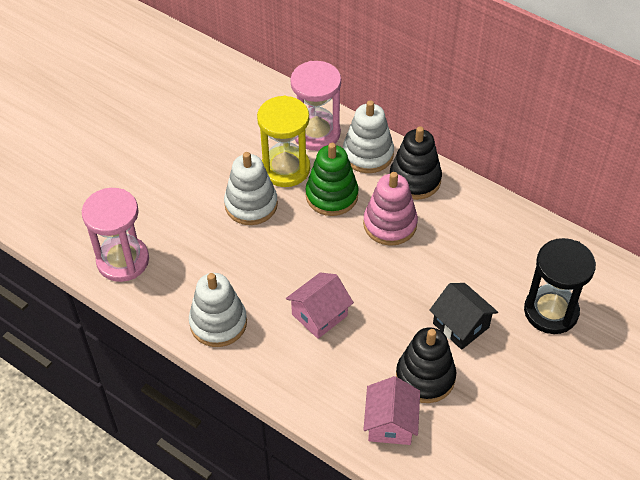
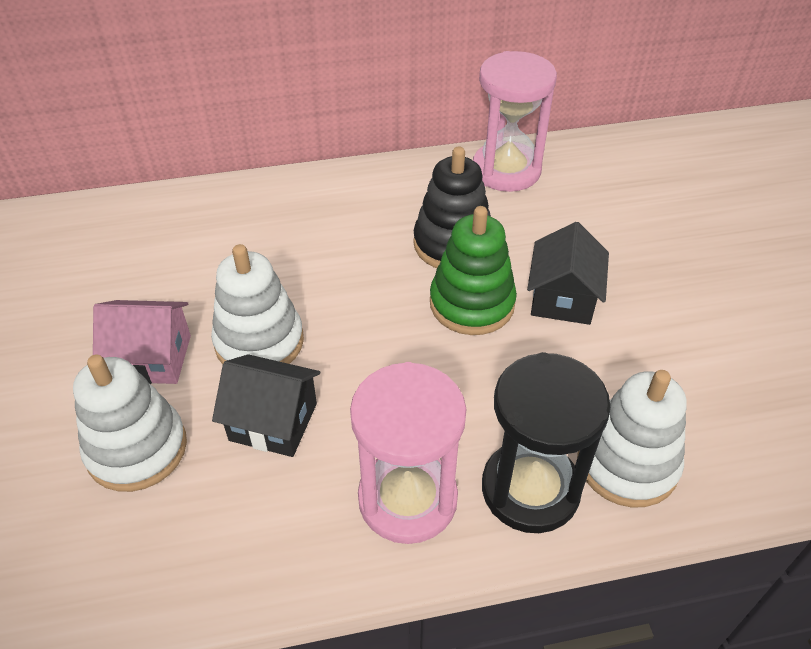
black house: 1 -> 2
black stacking toy: 2 -> 1
pink house: 2 -> 1
pink stacking toy: 1 -> 0
yellow hourglass: 1 -> 0

